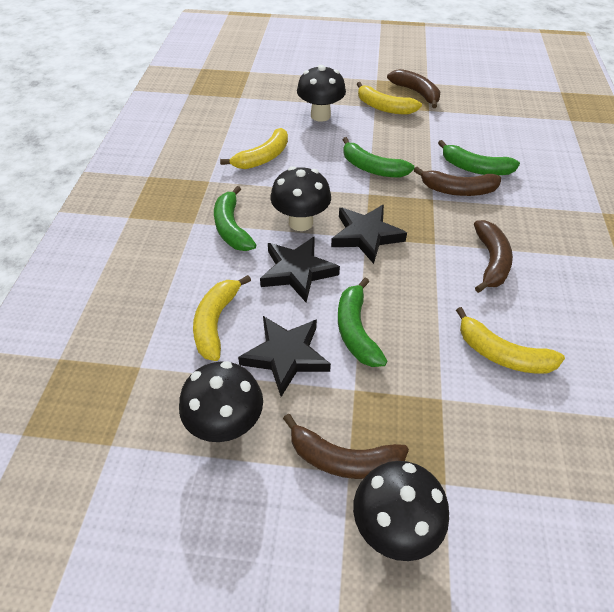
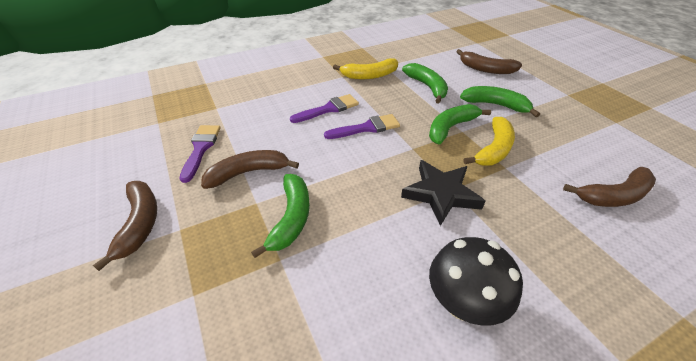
black mushroom: 4 -> 1
black star: 3 -> 1
purple brush: 0 -> 3
yellow banana: 4 -> 2

